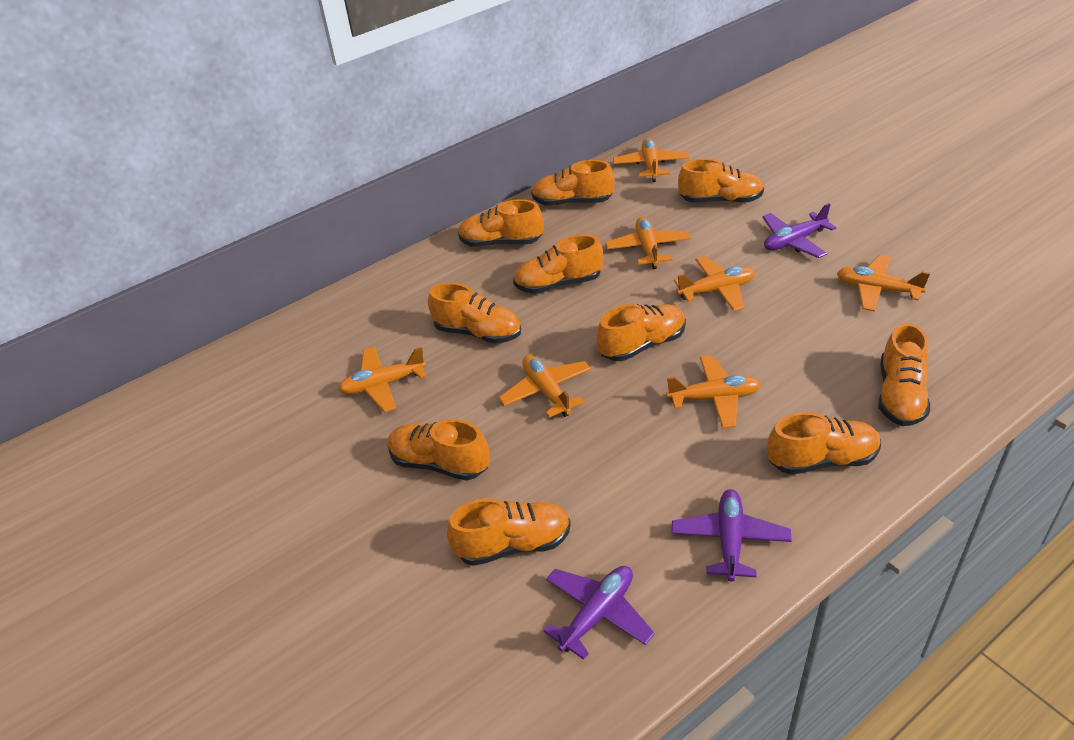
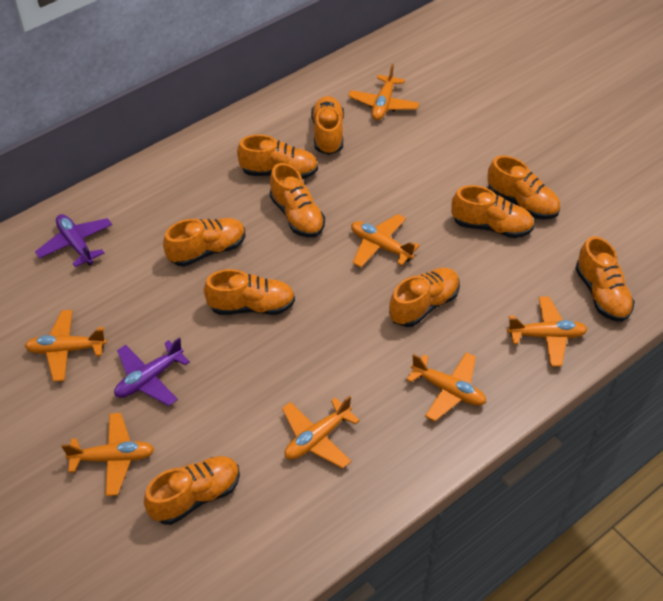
purple plane: 3 -> 2

